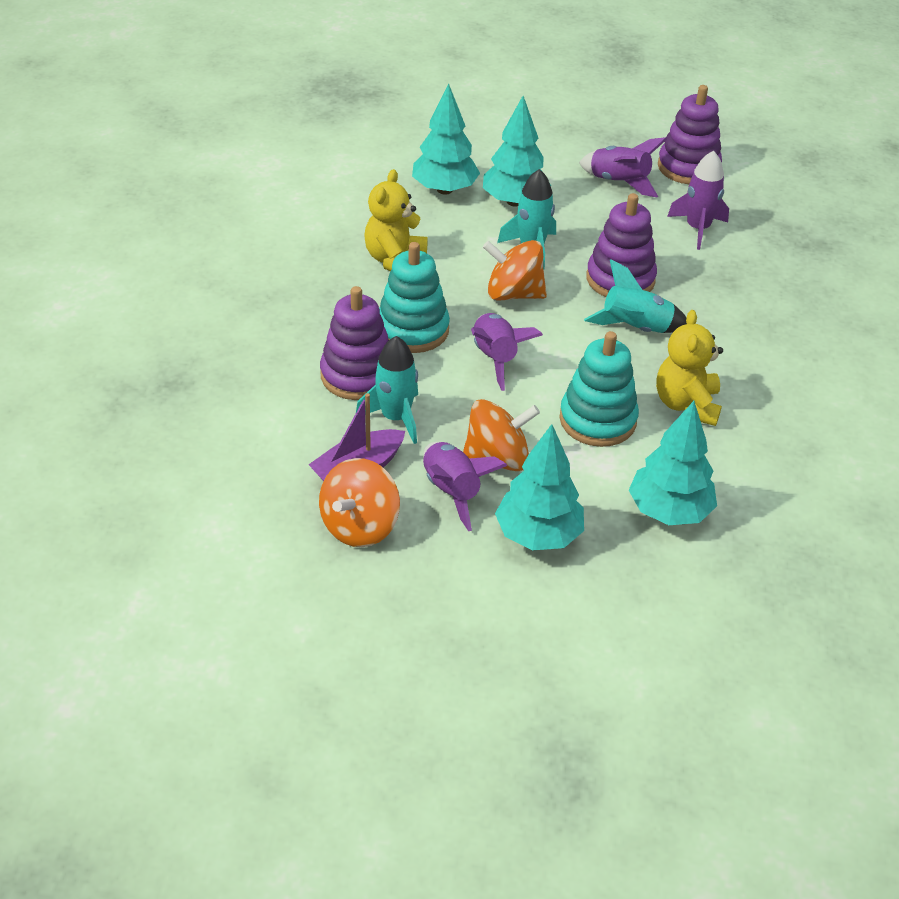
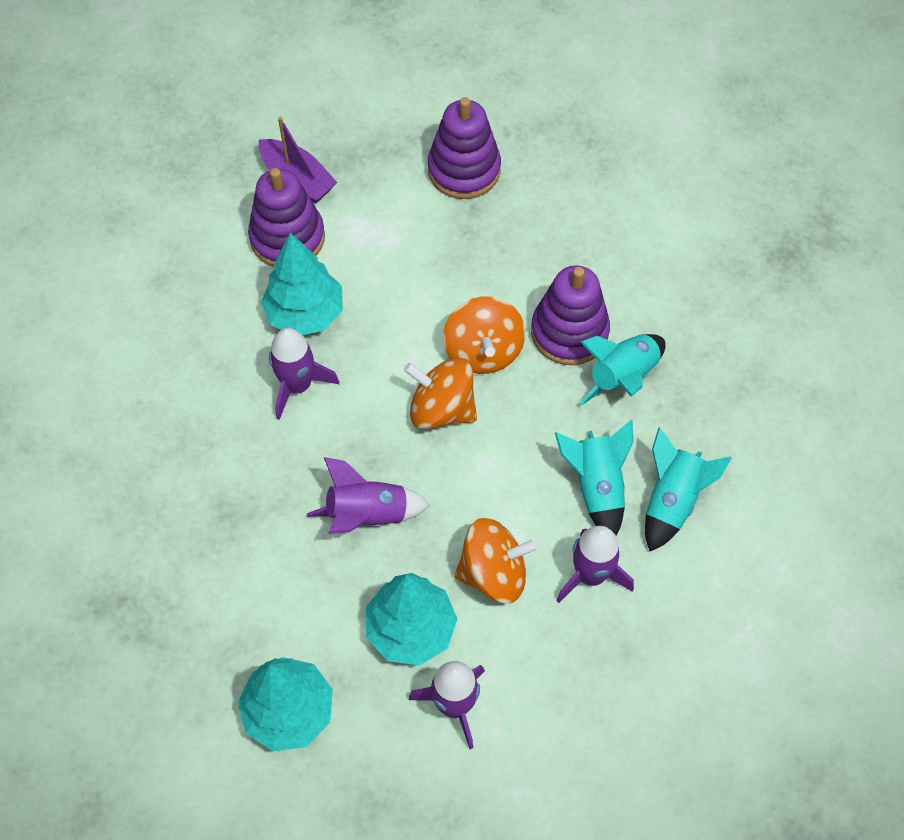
turquoise stacking toy: 2 -> 0
turquoise tree: 4 -> 3
yellow teddy bear: 2 -> 0

